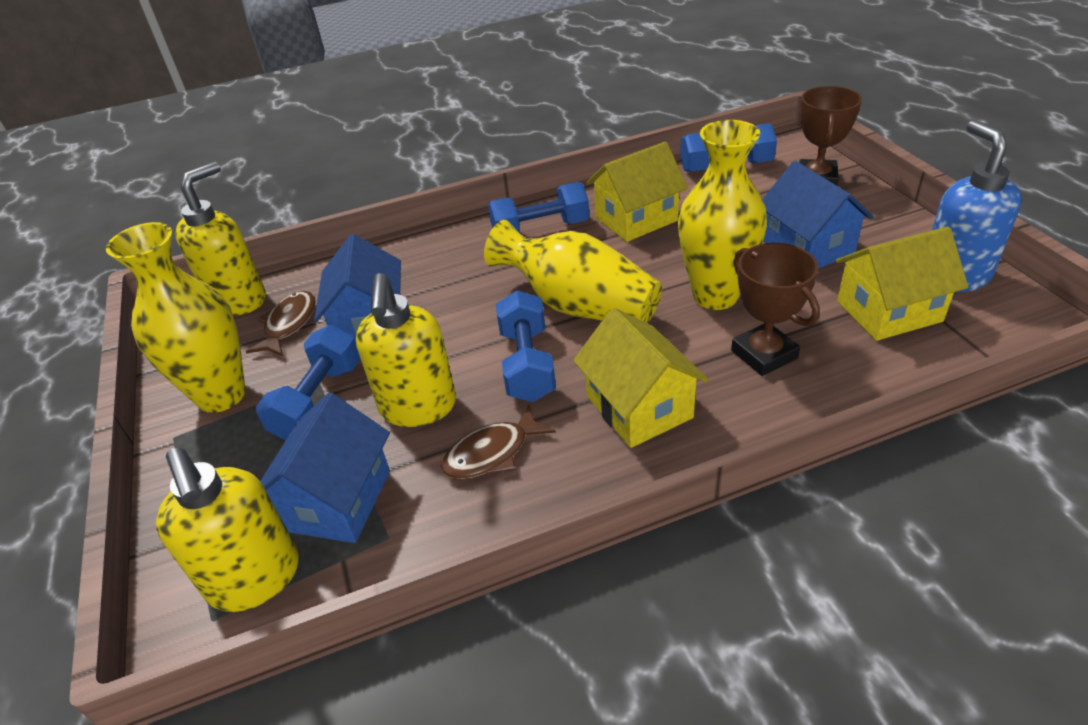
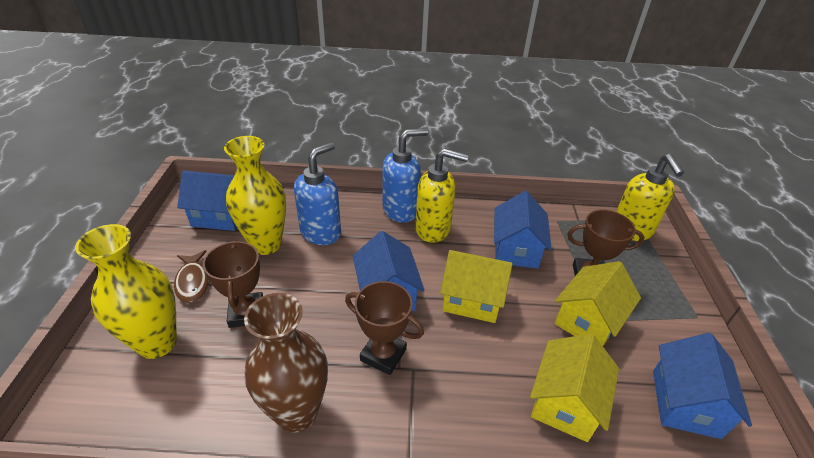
blue dumbbell: 4 -> 0
blue house: 3 -> 4
blue soap dispenser: 1 -> 2
brown fish: 2 -> 1
brown trophy: 2 -> 3
brown vase: 0 -> 1
yellow soap dispenser: 3 -> 2
yellow vase: 3 -> 2

